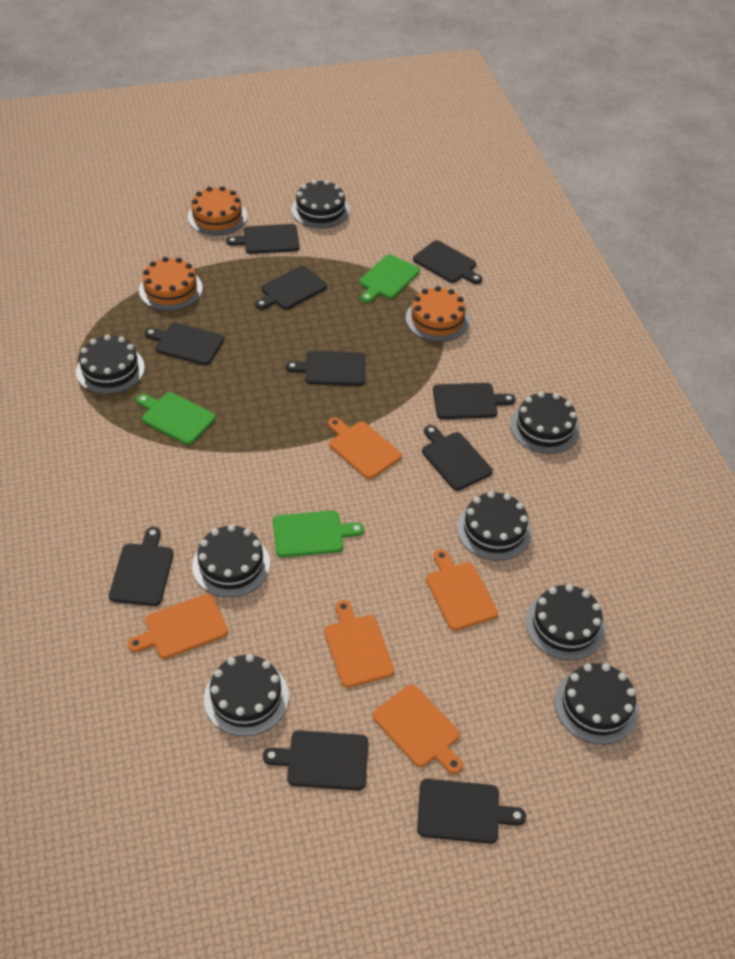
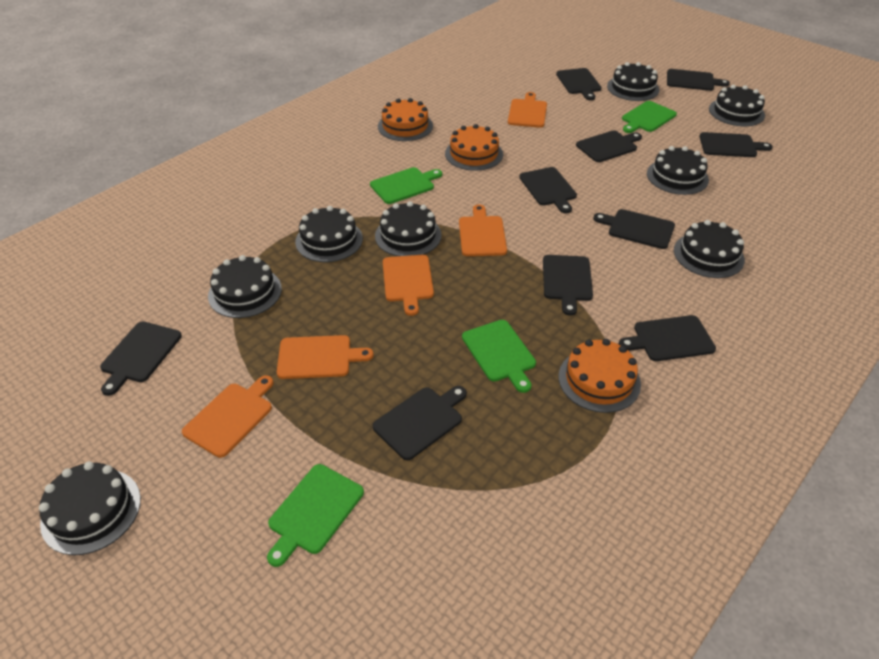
green cutting board: 3 -> 4

